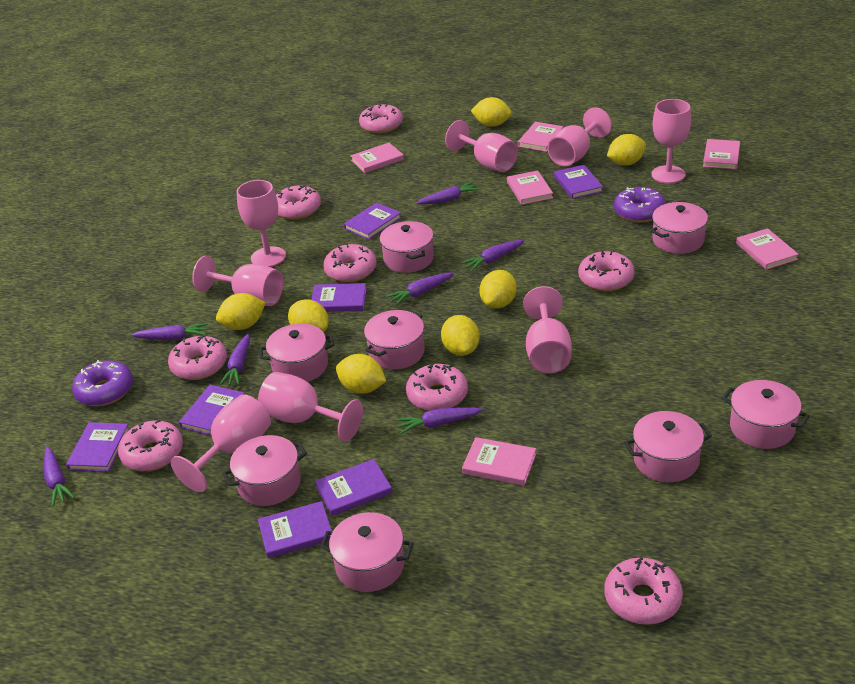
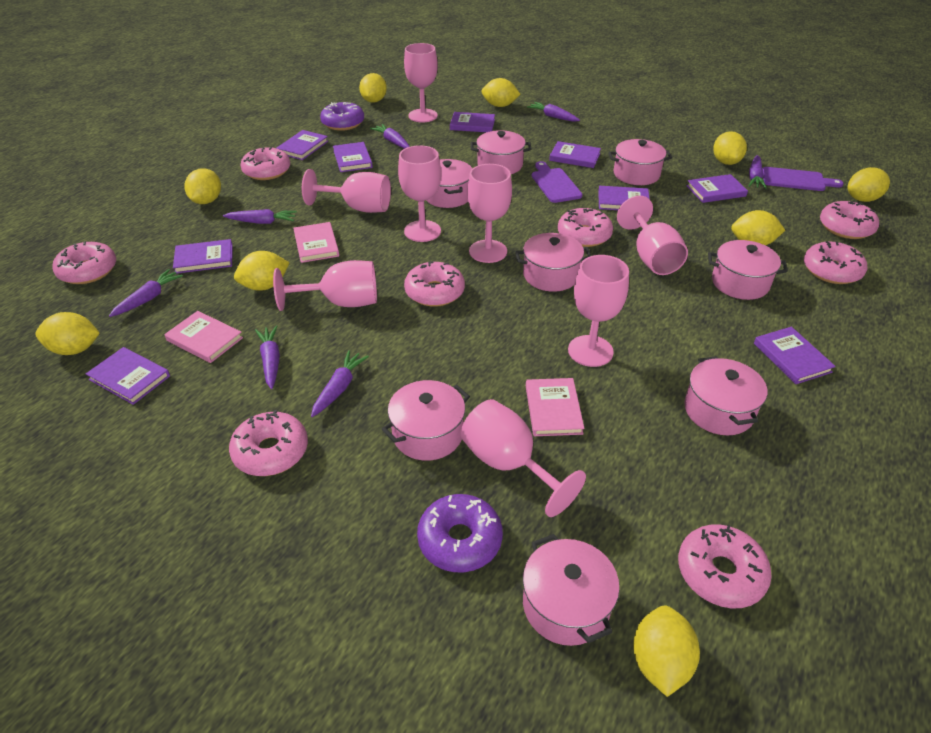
pink book: 6 -> 3
purple book: 7 -> 9
purple cutting board: 0 -> 2
yellow lemon: 7 -> 9

